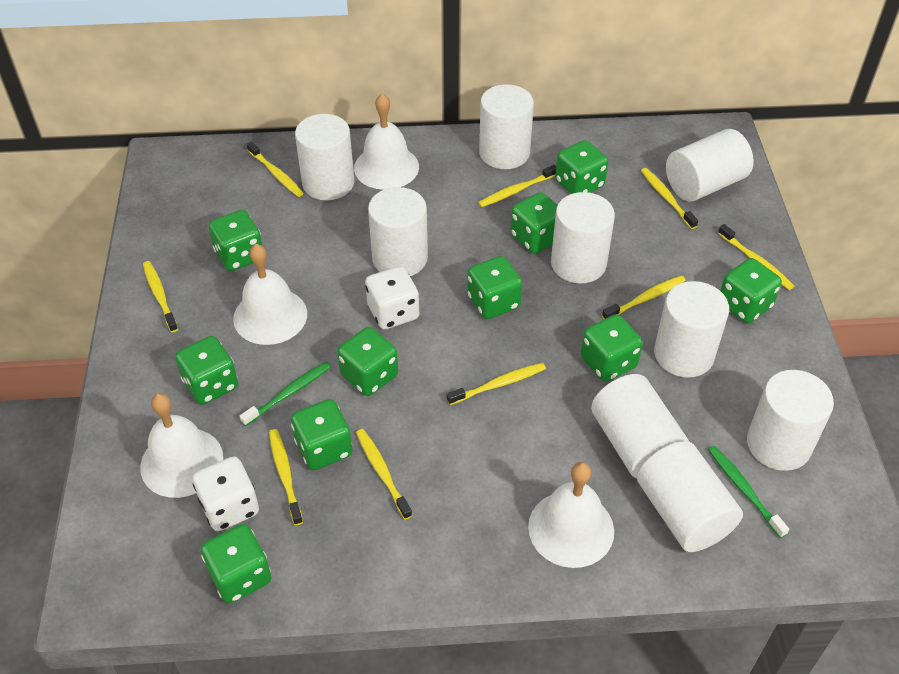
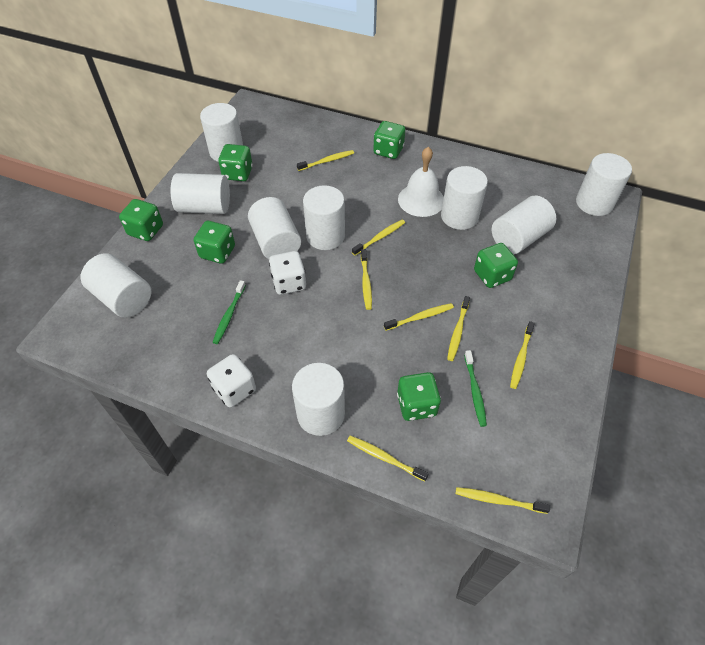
green dice: 10 -> 6
white bell: 4 -> 1
yellow toothbrush: 9 -> 8

